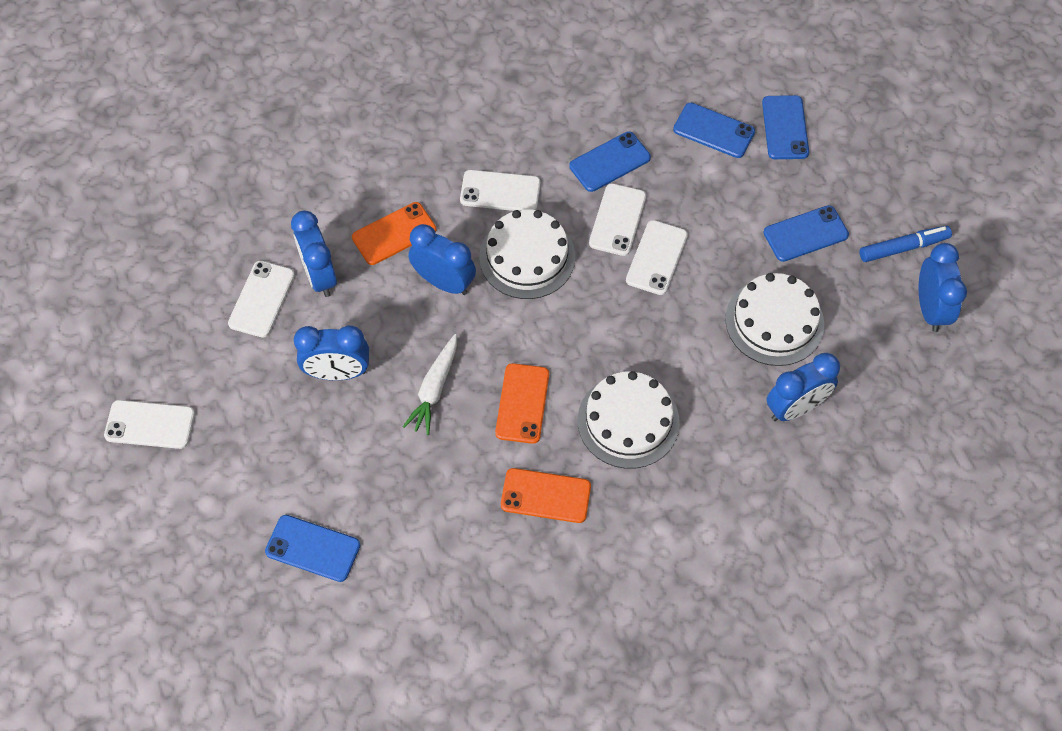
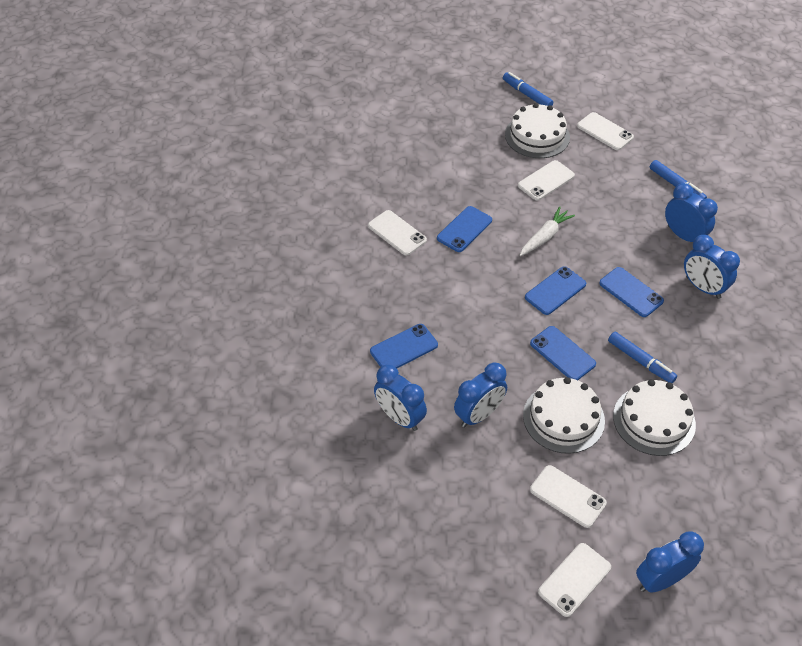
blue marker: 1 -> 3
orange phone: 3 -> 0

